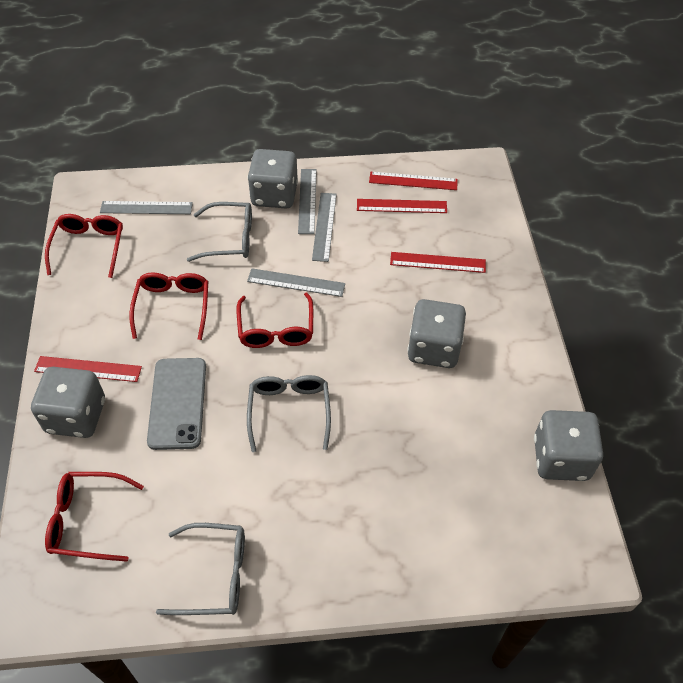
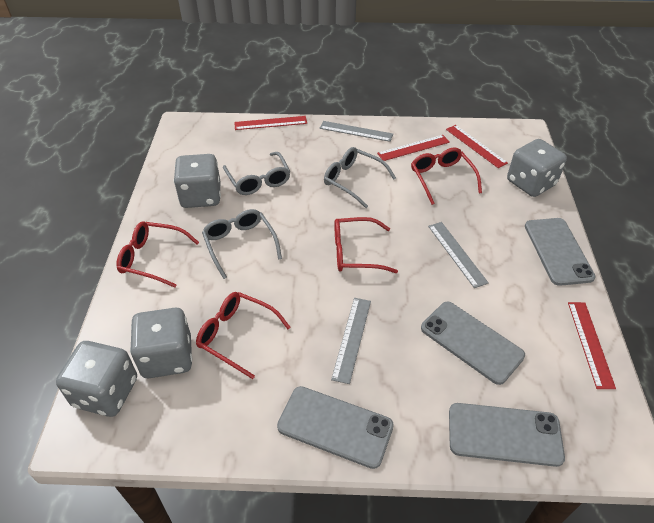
grey phone: 1 -> 4
grey ruler: 4 -> 3

